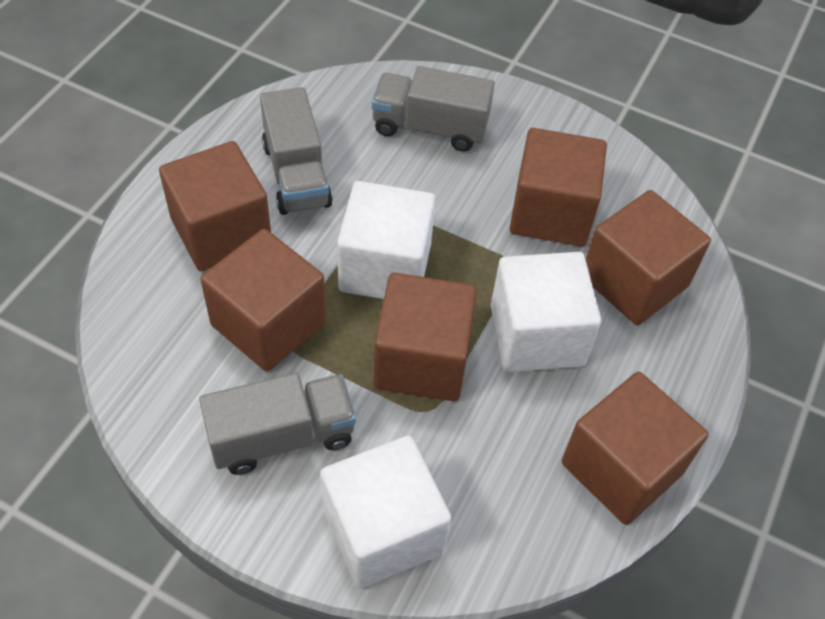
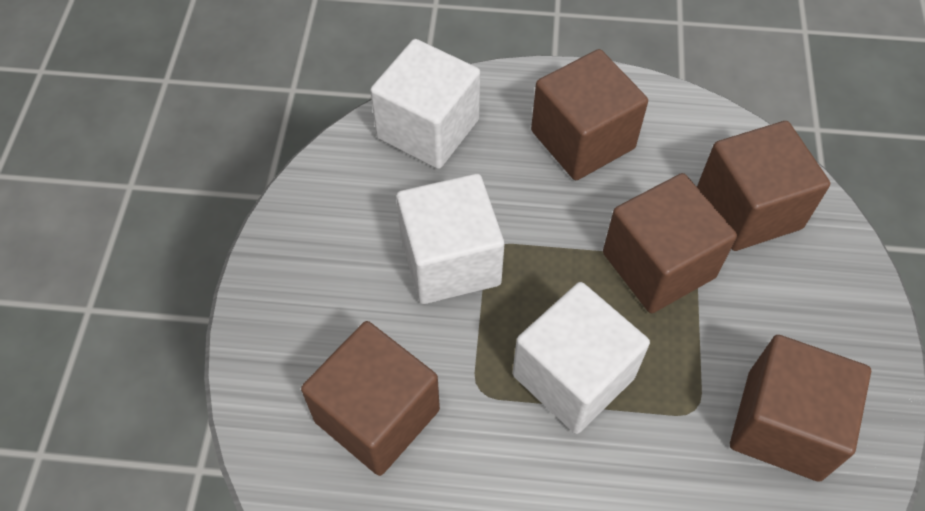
brown cube: 6 -> 5
grey truck: 3 -> 0

